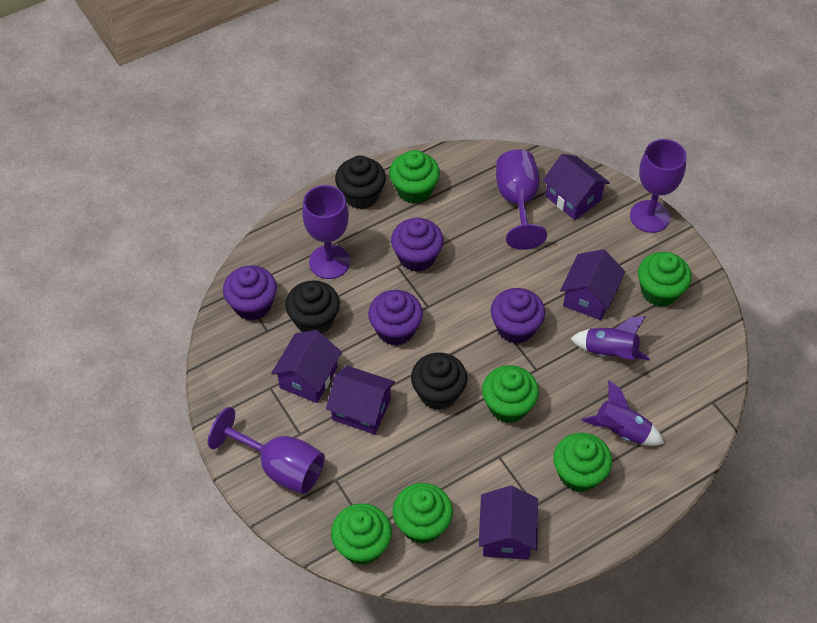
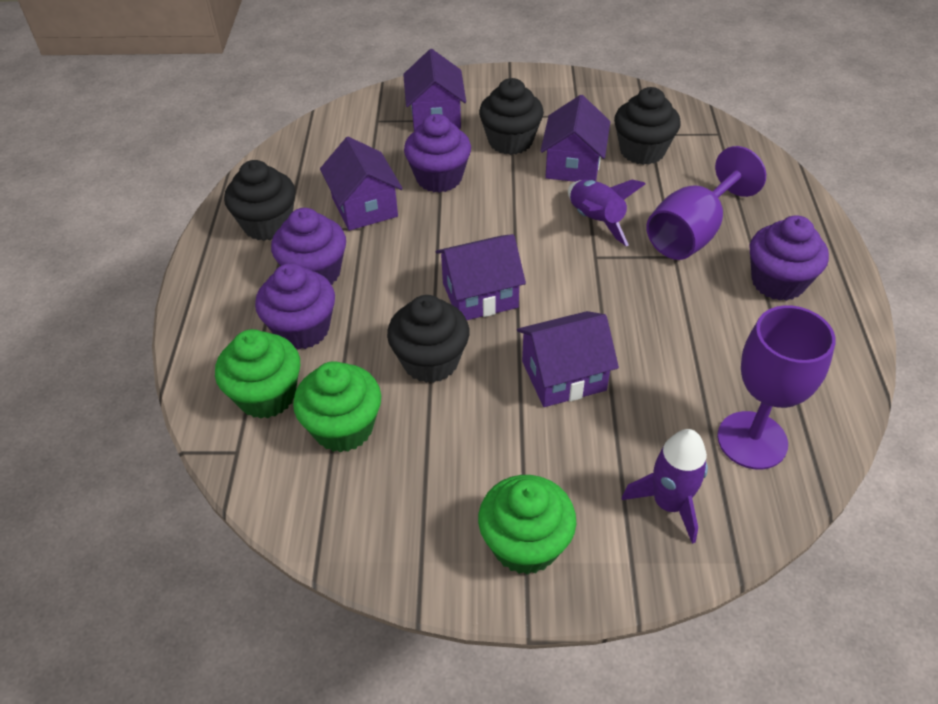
black cupcake: 3 -> 4
green cupcake: 6 -> 3
purple goblet: 4 -> 2

